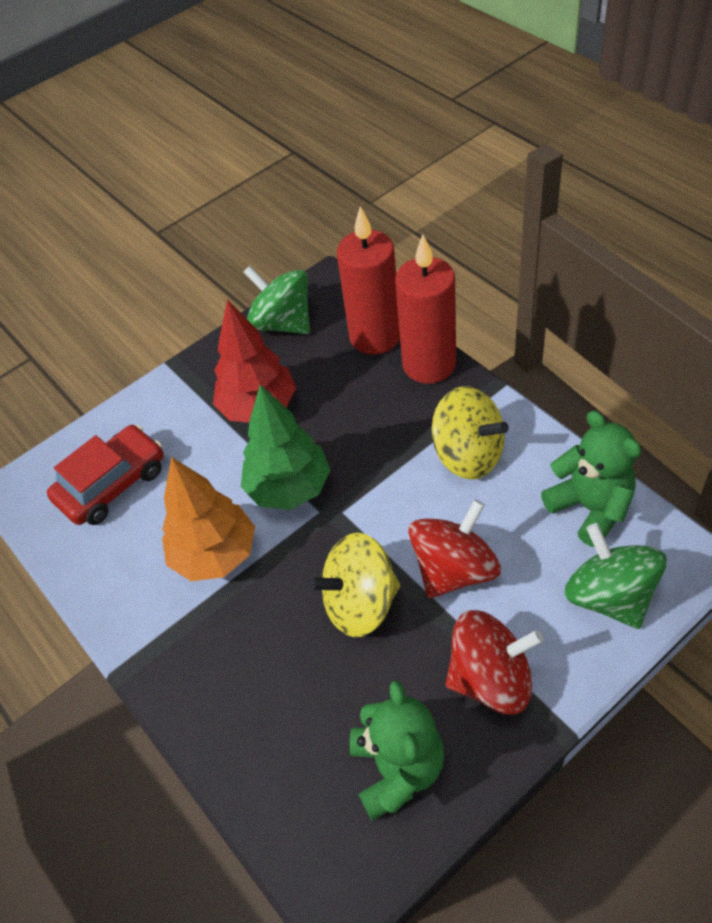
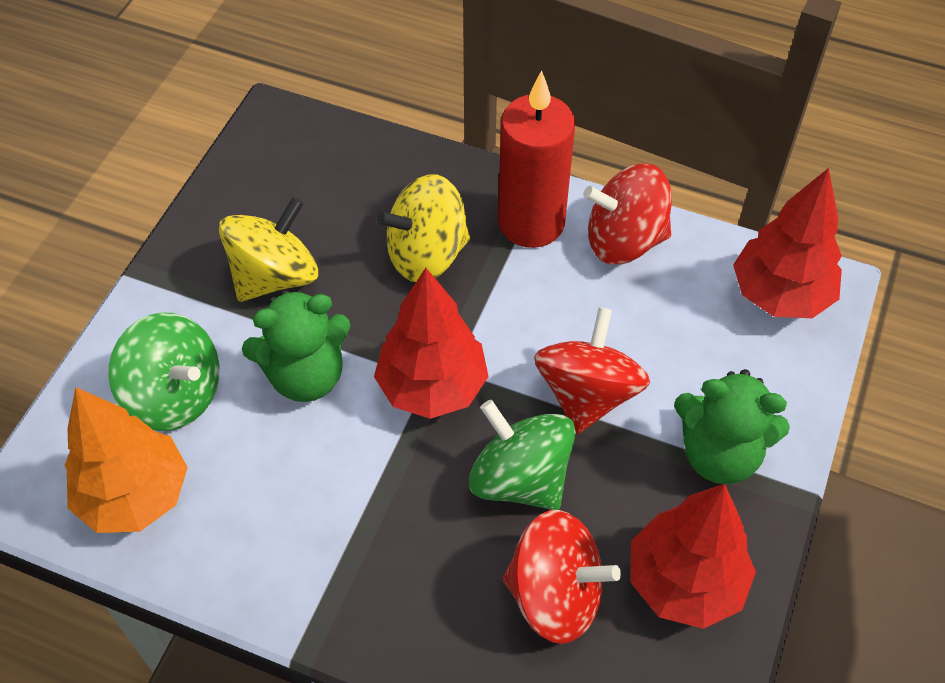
green tree: 1 -> 0
red candle: 2 -> 1
red car: 1 -> 0
red spinning top: 2 -> 3
red tree: 1 -> 3

